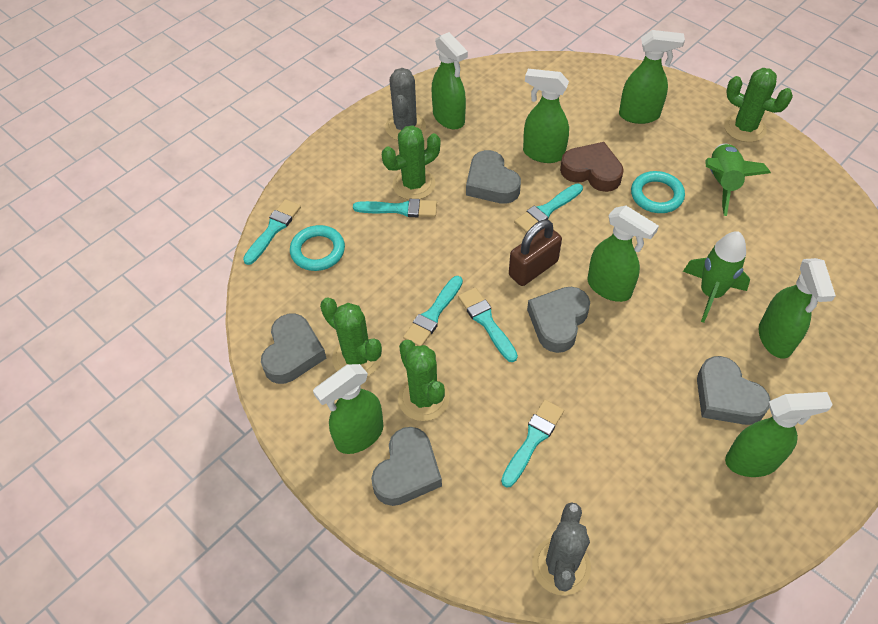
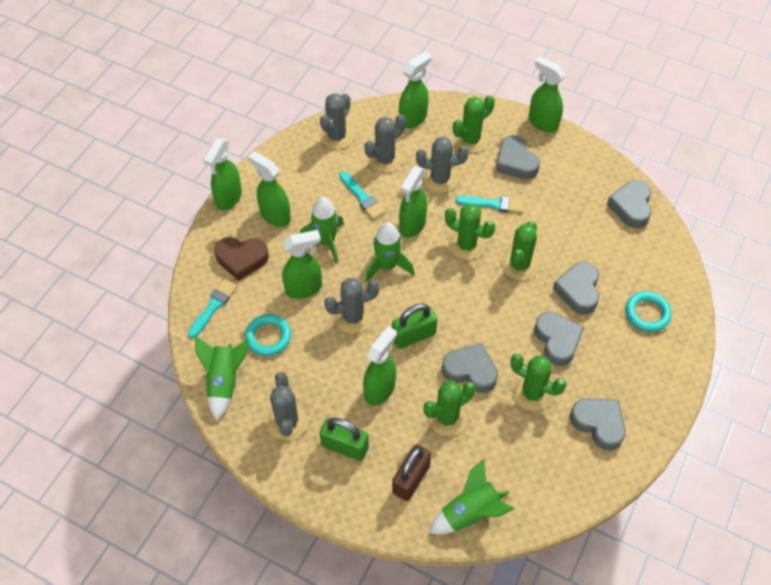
green cactus: 4 -> 5
green padlock: 0 -> 2
green rocket: 2 -> 4
grey cactus: 2 -> 5
grey heart: 5 -> 6
turquoise brush: 6 -> 3

